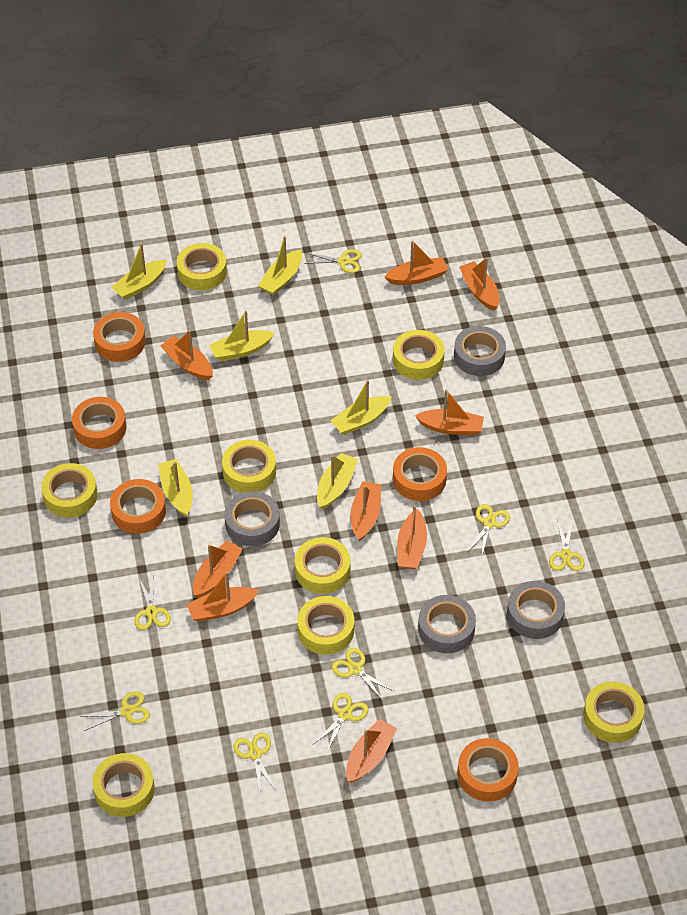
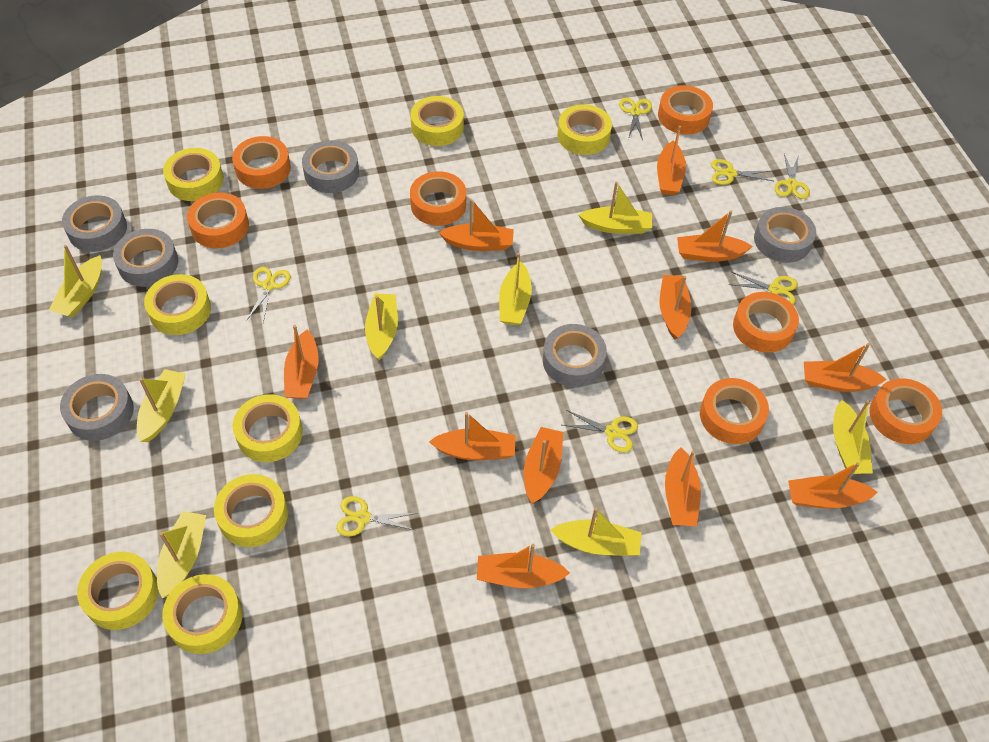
grey tape: 4 -> 6
orange boat: 9 -> 11
orange tape: 5 -> 7
yellow boat: 6 -> 8
yellow scissors: 8 -> 7

